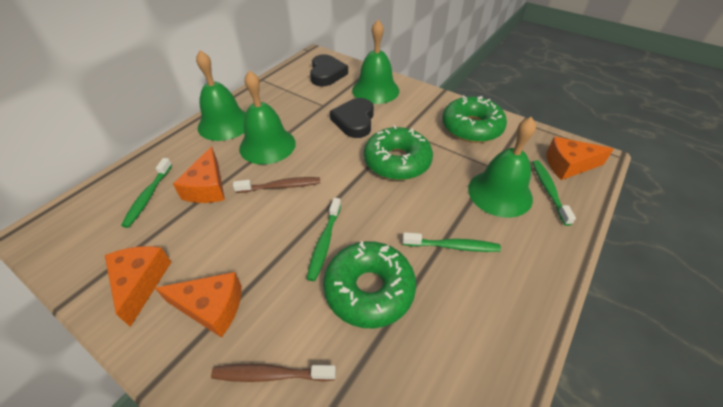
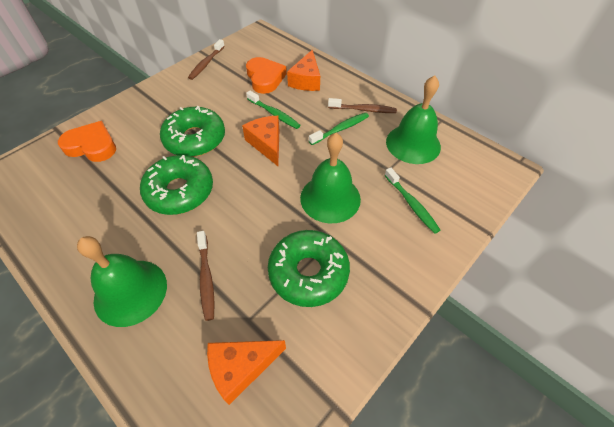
black heart: 2 -> 0
brown toothbrush: 2 -> 3
green bell: 4 -> 3
green toothbrush: 4 -> 3
orange cheese: 4 -> 3
orange heart: 0 -> 2

